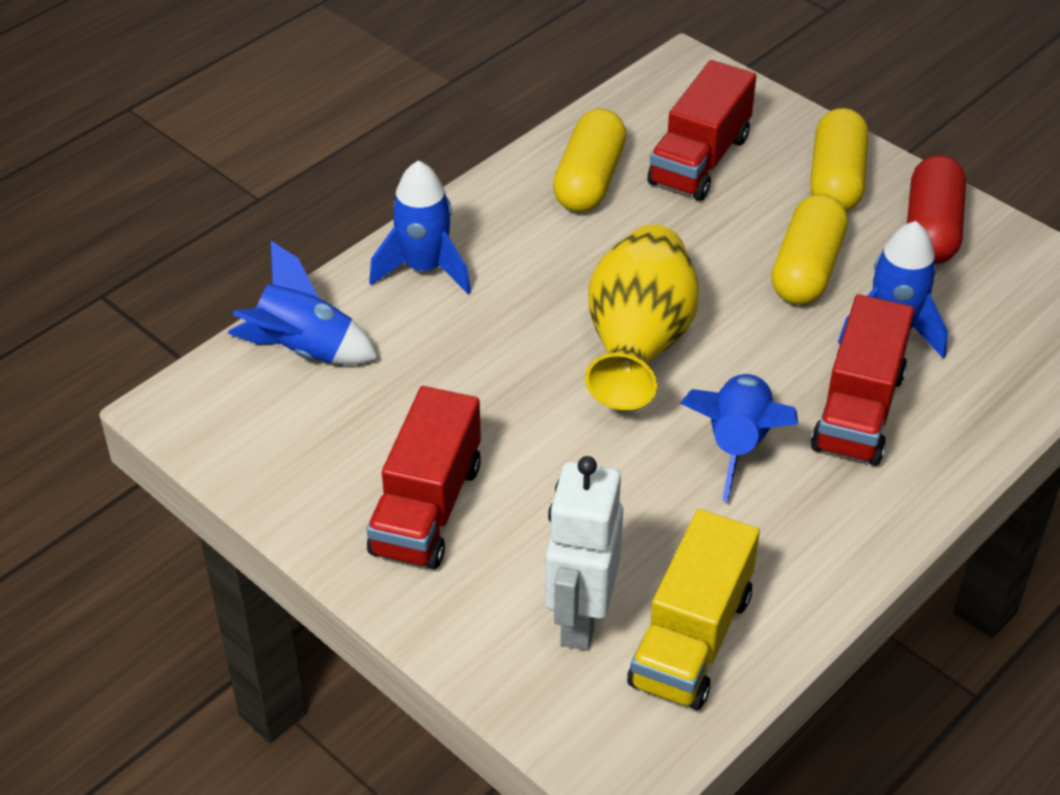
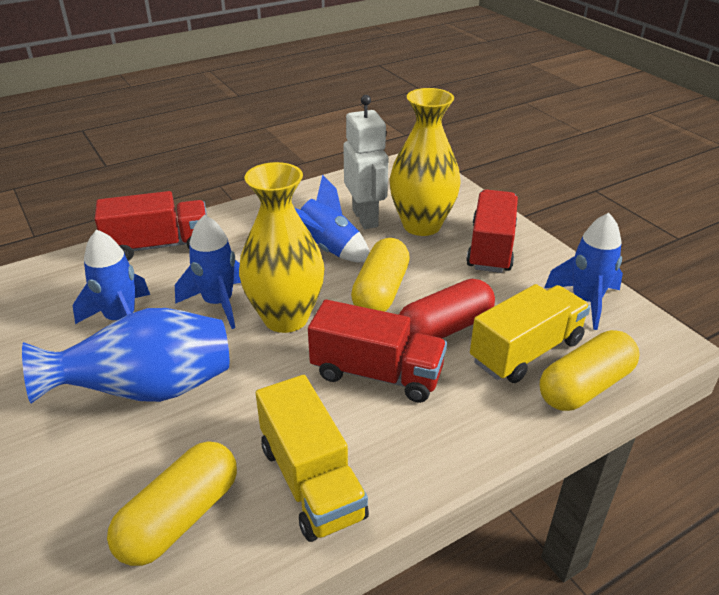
blue vase: 0 -> 1
yellow truck: 1 -> 2
yellow vase: 1 -> 2

